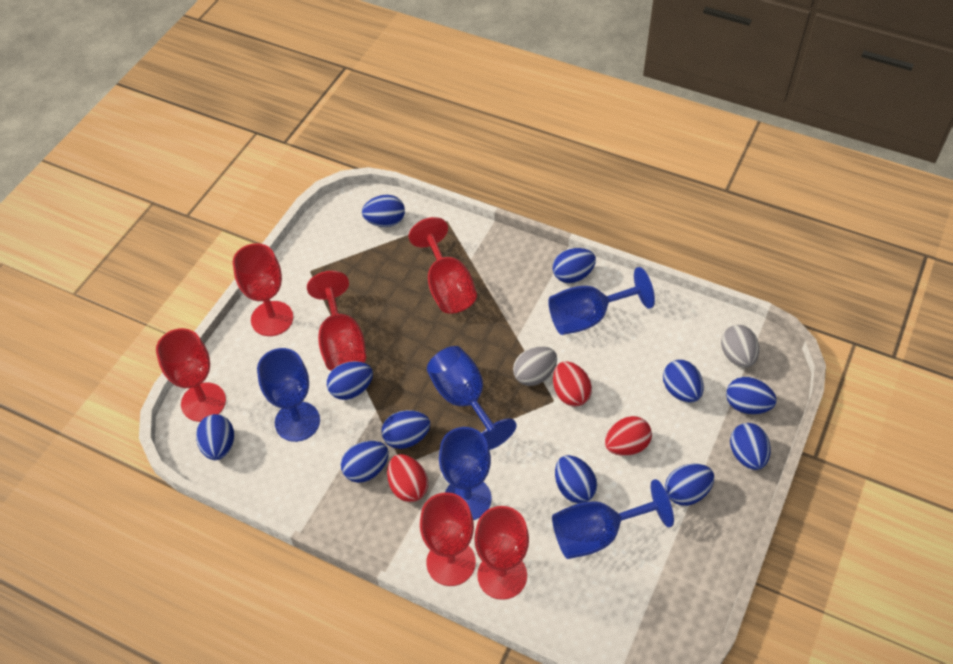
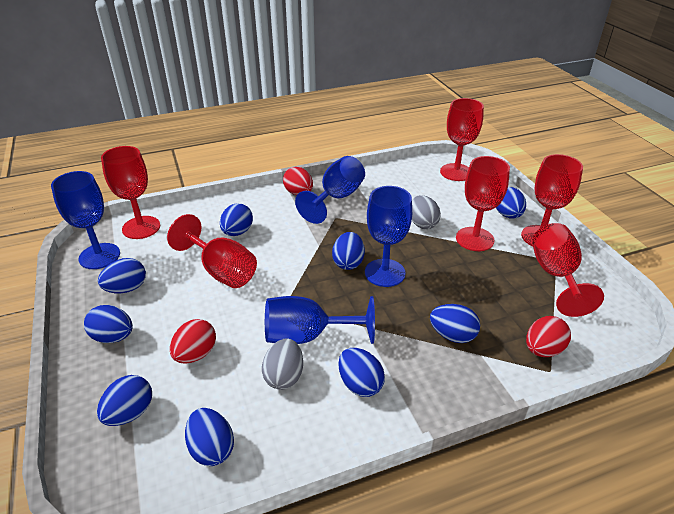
blue egg: 11 -> 9
blue goblet: 5 -> 4

